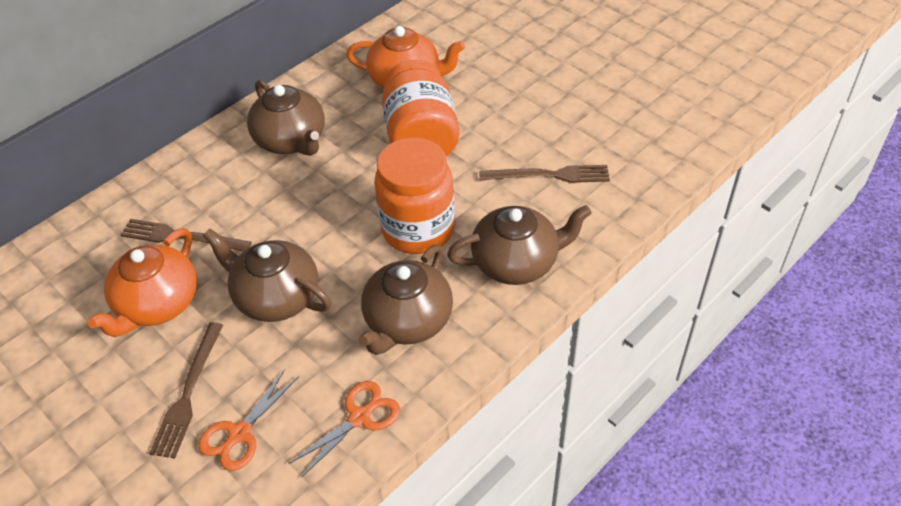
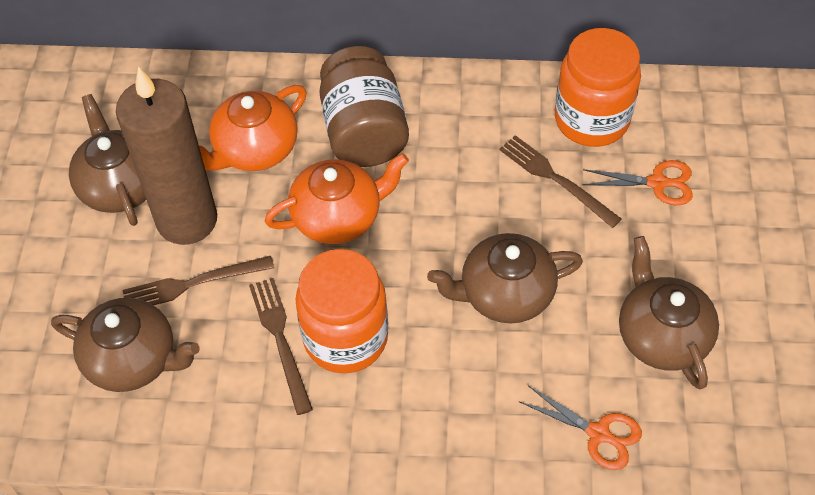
brown candle: 0 -> 1
brown jar: 0 -> 1

